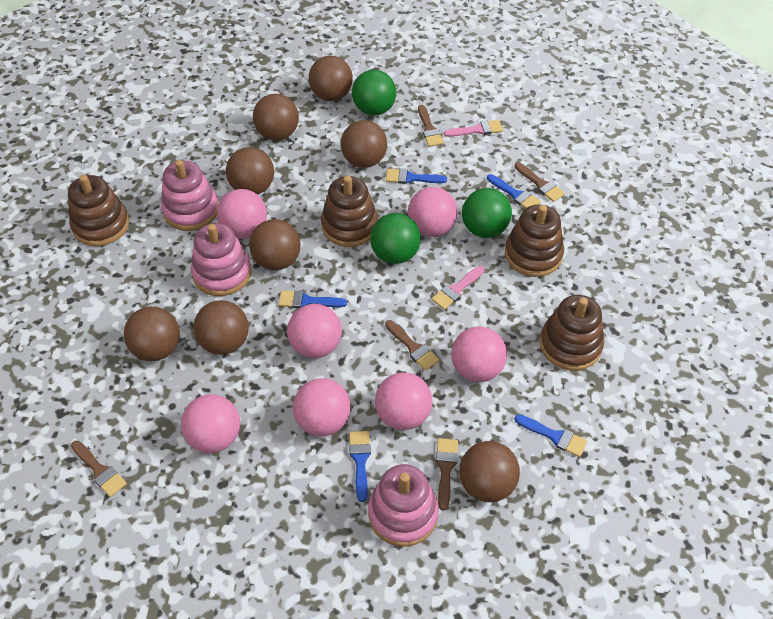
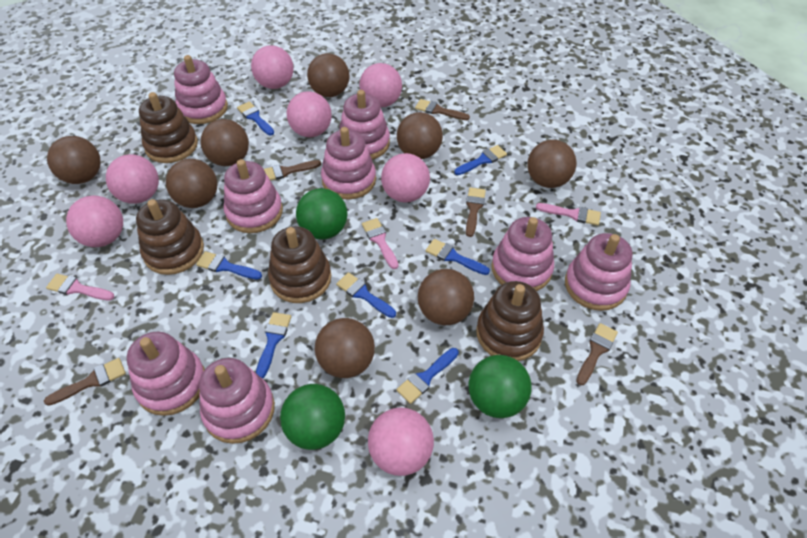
blue brush: 5 -> 7
pink brush: 2 -> 3
pink stacking toy: 3 -> 8

